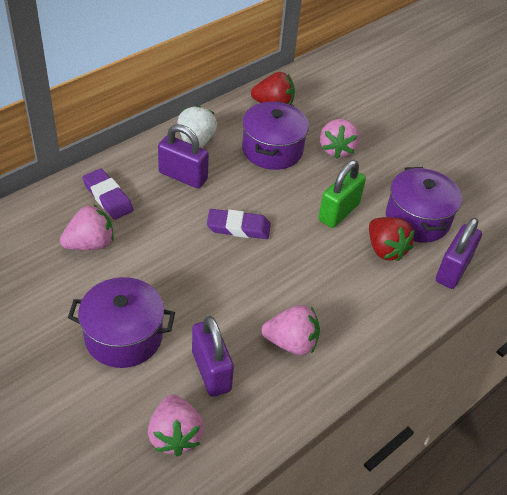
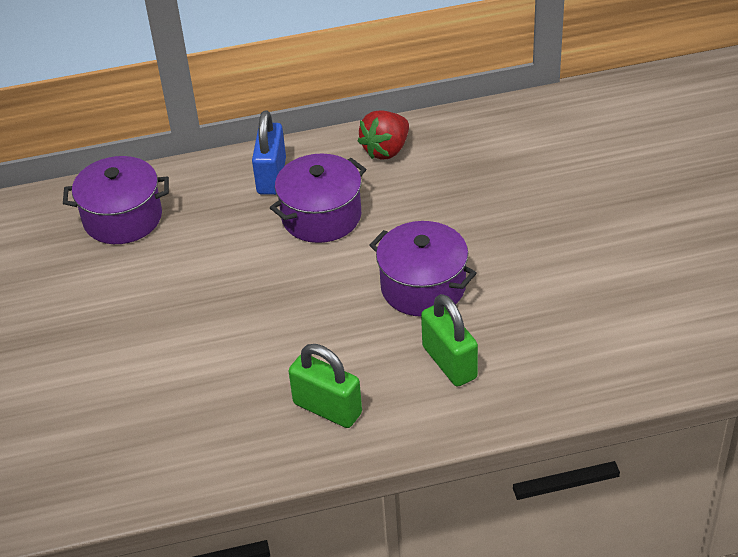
blue padlock: 0 -> 1
green padlock: 1 -> 2
pink strawberry: 4 -> 0
purple eraser: 2 -> 0
purple padlock: 3 -> 0
red strawberry: 2 -> 1
white strawberry: 1 -> 0

